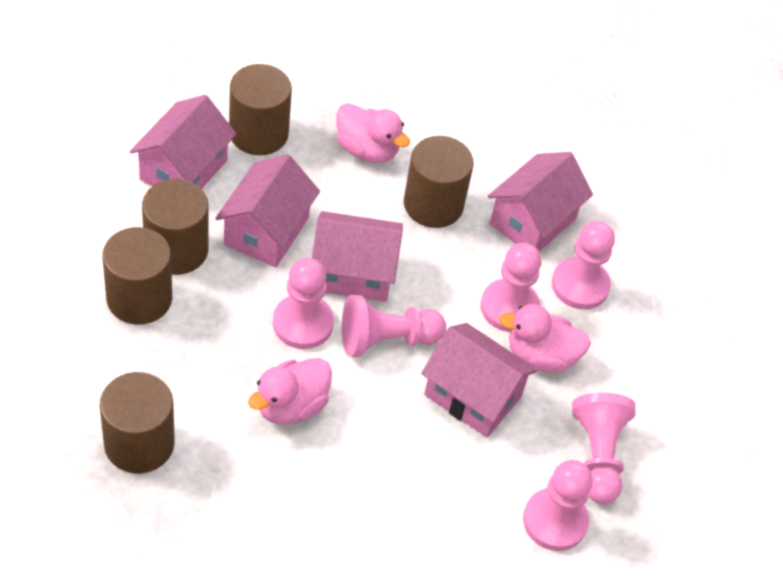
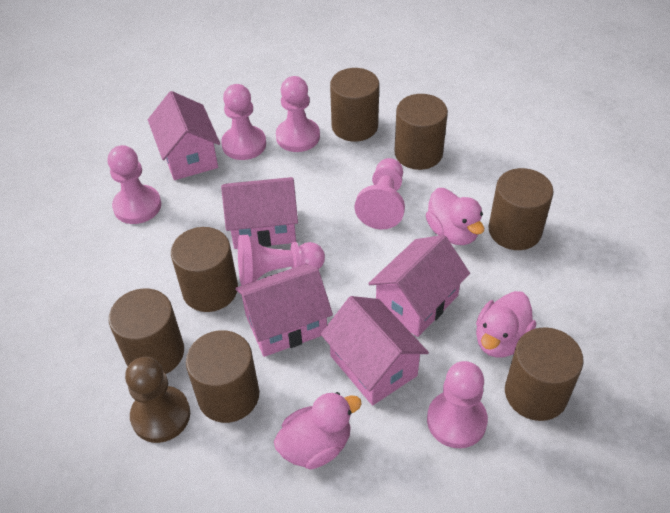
brown cylinder: 5 -> 7
brown pawn: 0 -> 1

